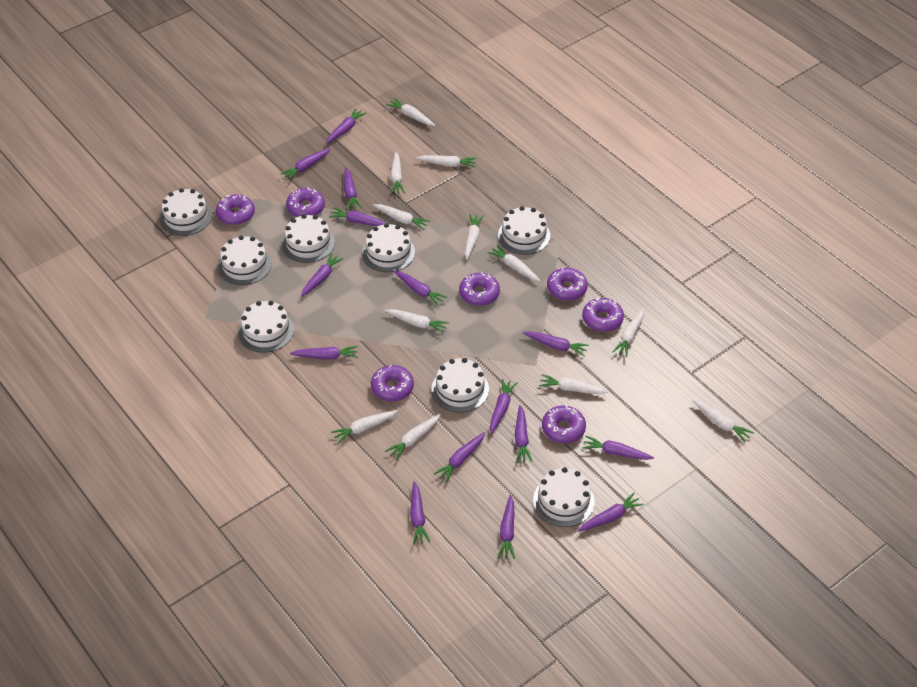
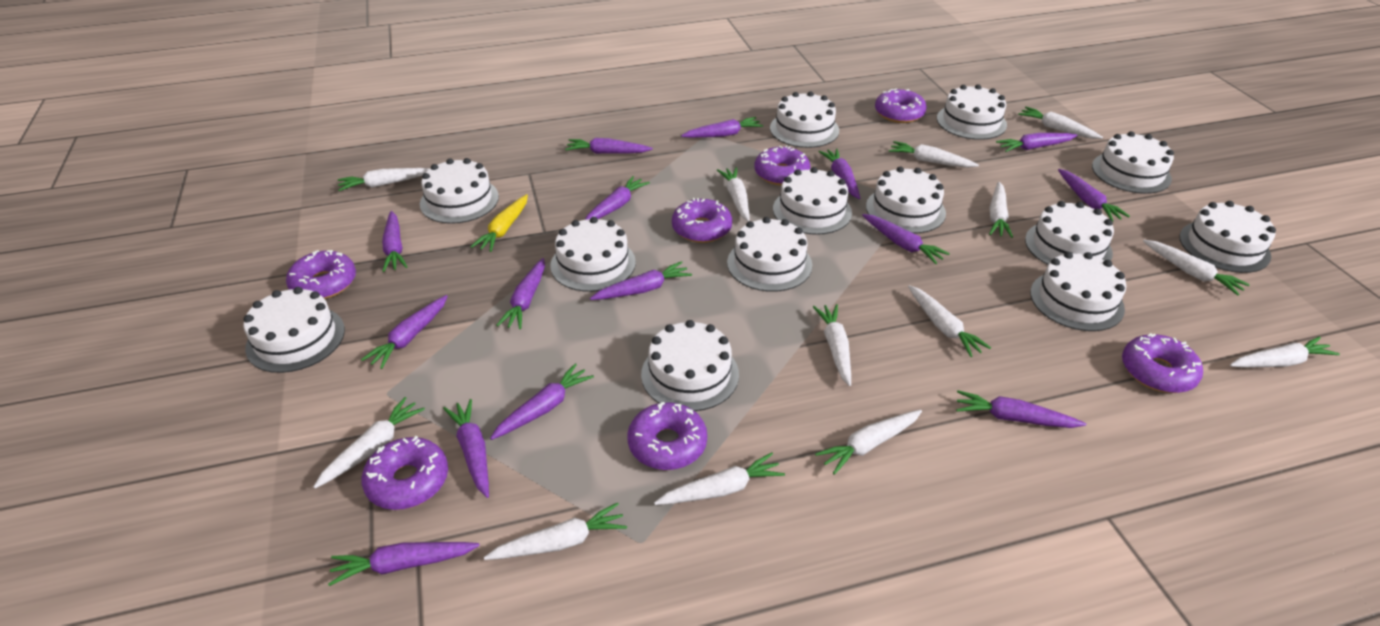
white cake: 8 -> 13
white carrot: 12 -> 13
yellow carrot: 0 -> 1

